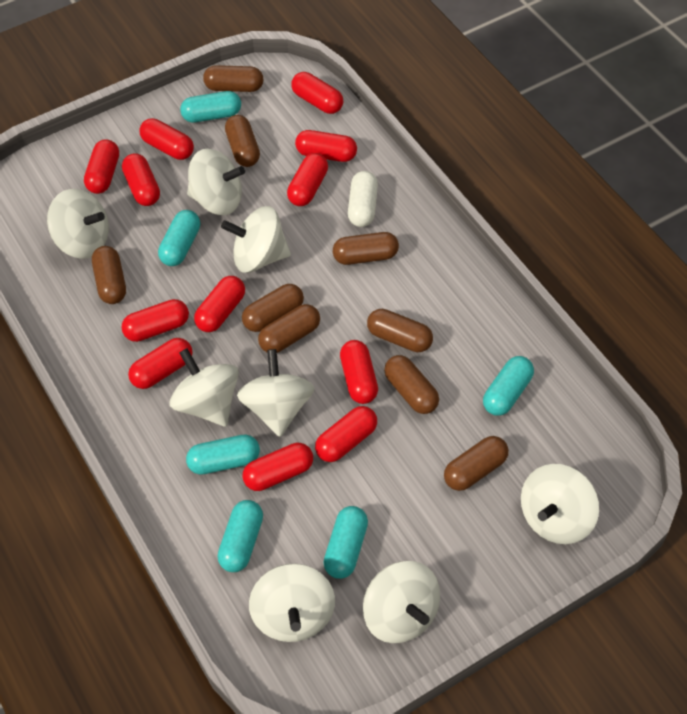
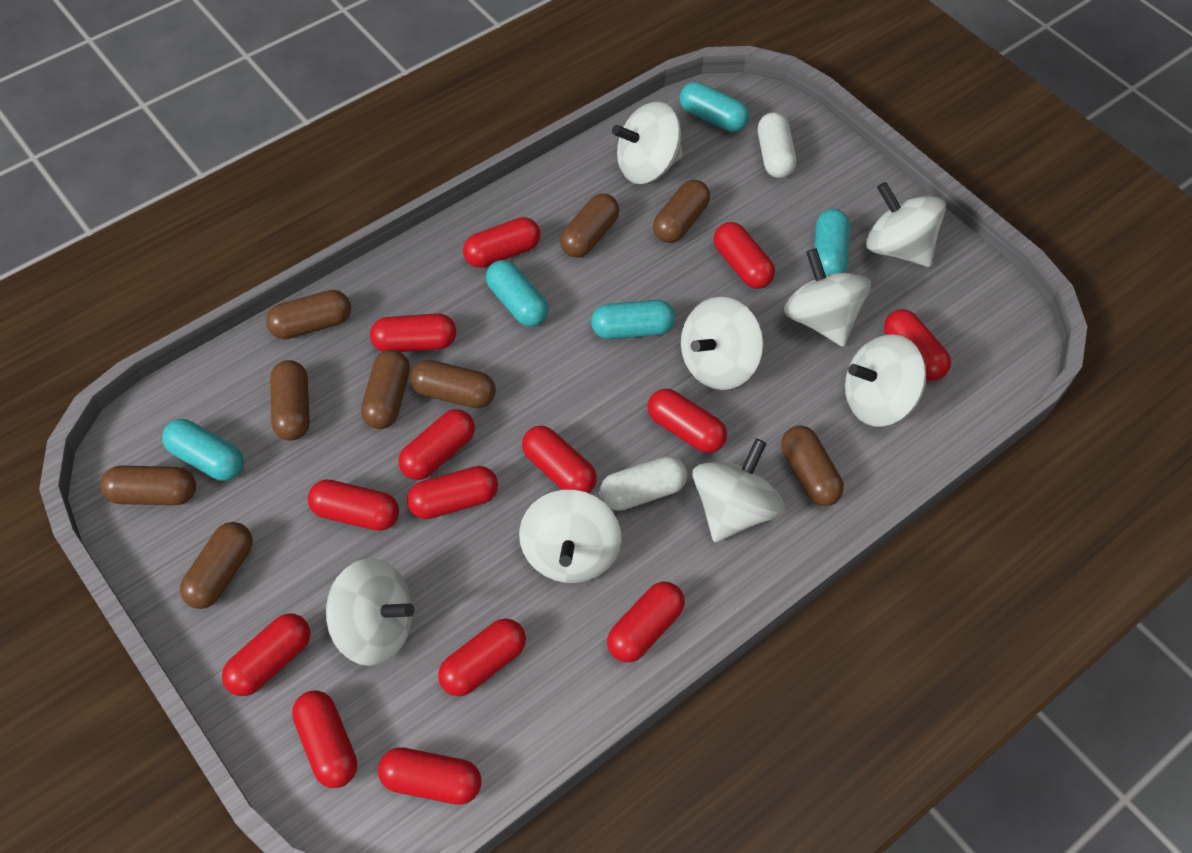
red capsule: 12 -> 14
turquoise capsule: 6 -> 5
white capsule: 1 -> 2

